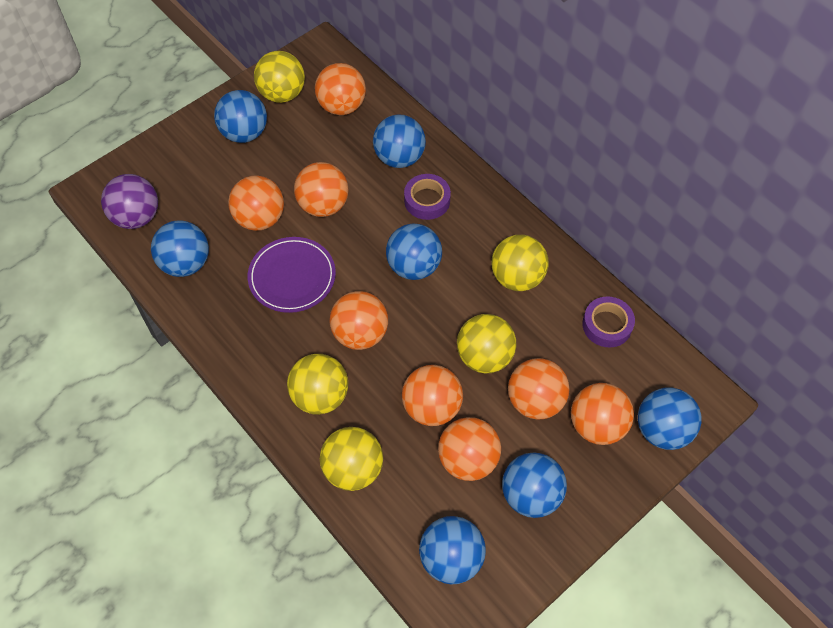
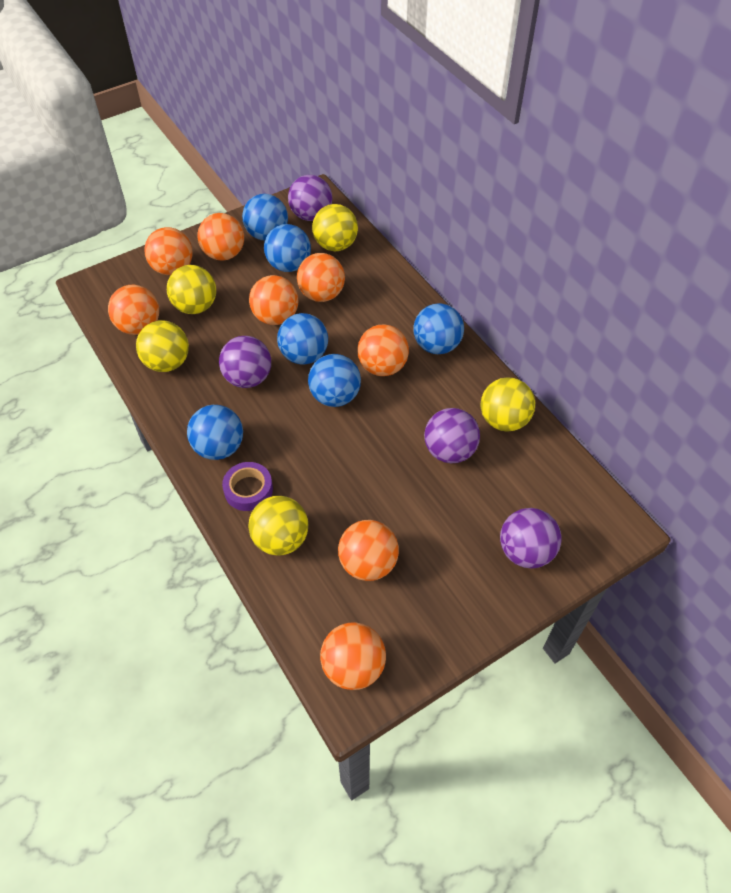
blue ball: 7 -> 6
purple ball: 1 -> 4
purple plate: 1 -> 0
purple tape: 2 -> 1

